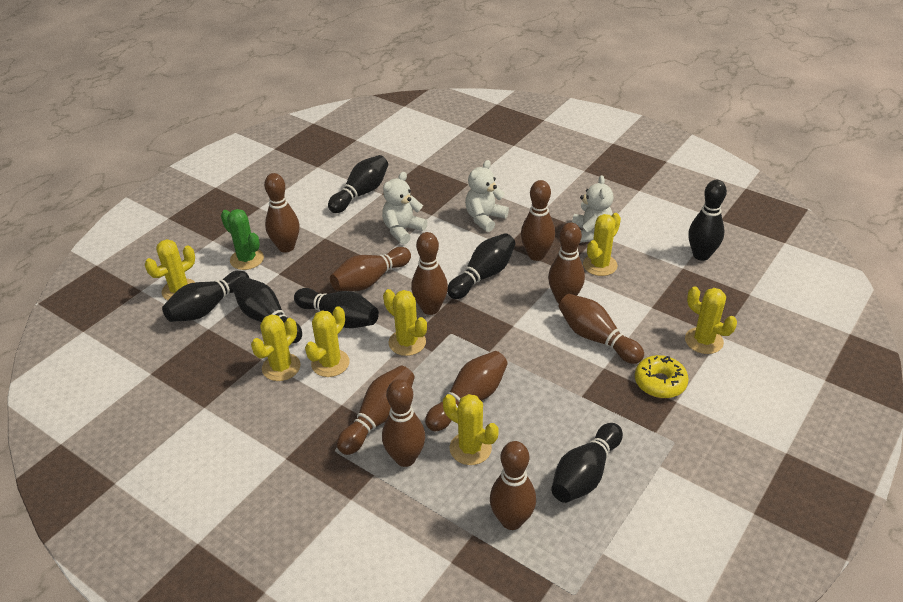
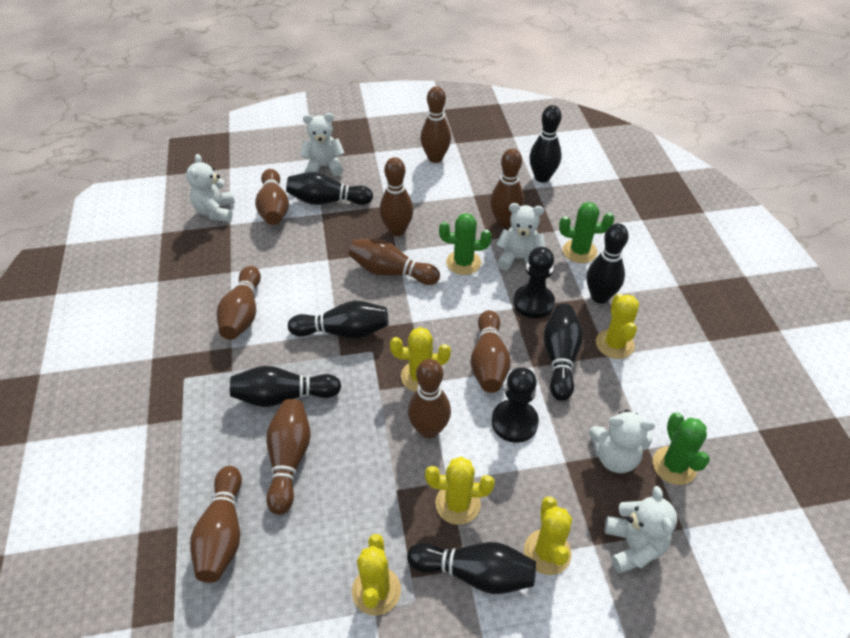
black pawn: 0 -> 2
green cactus: 1 -> 3
white teddy bear: 3 -> 5
yellow cactus: 7 -> 5
yellow donut: 1 -> 0

